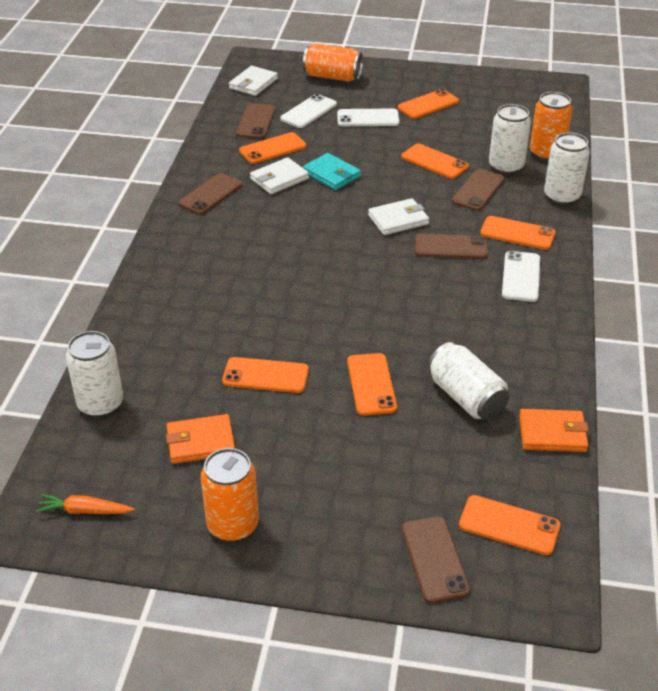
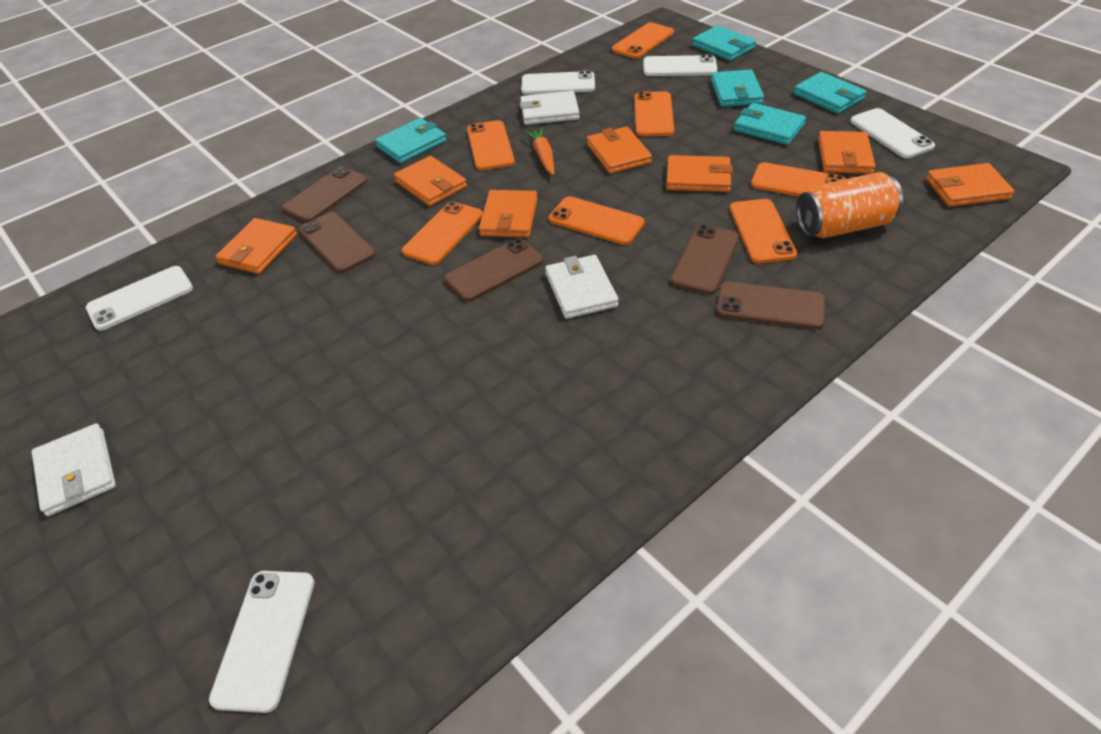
orange can: 3 -> 1
orange wallet: 2 -> 7
turquoise wallet: 1 -> 5
white can: 4 -> 0
white phone: 3 -> 5

